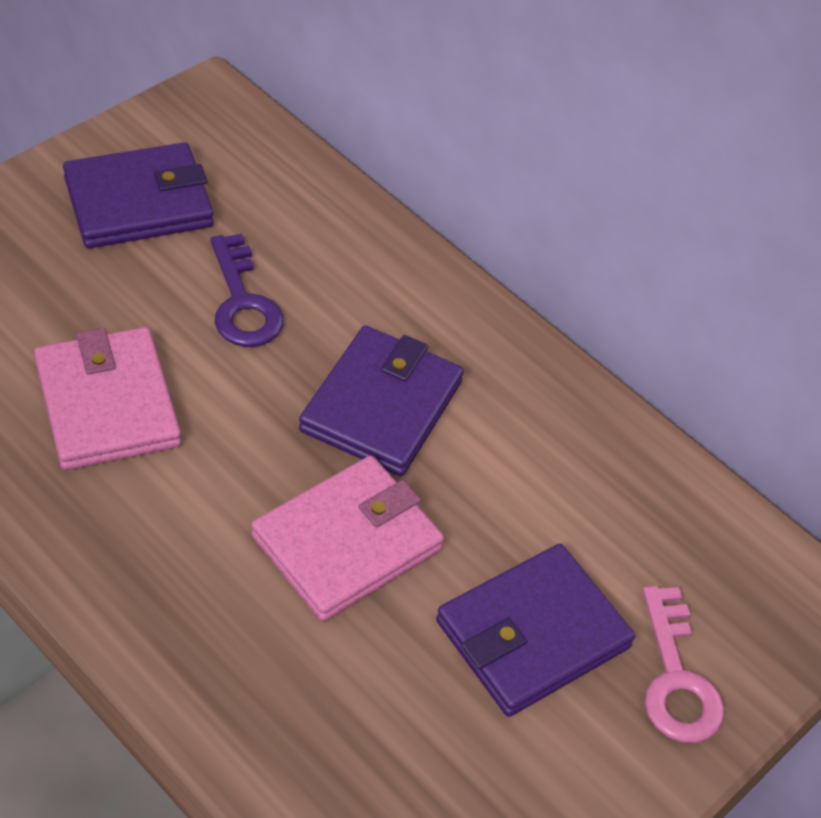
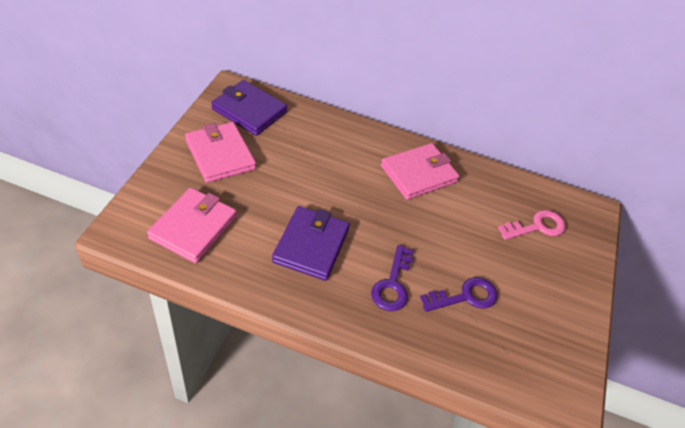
pink wallet: 2 -> 3
purple key: 1 -> 2
purple wallet: 3 -> 2

